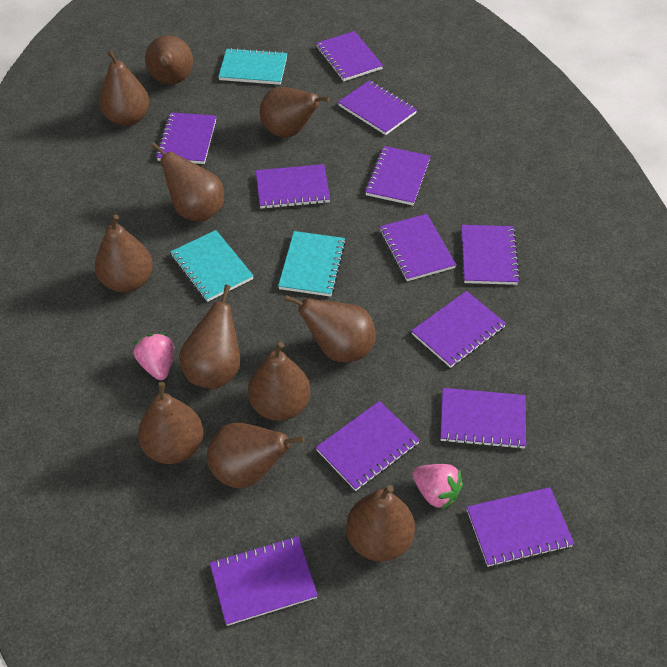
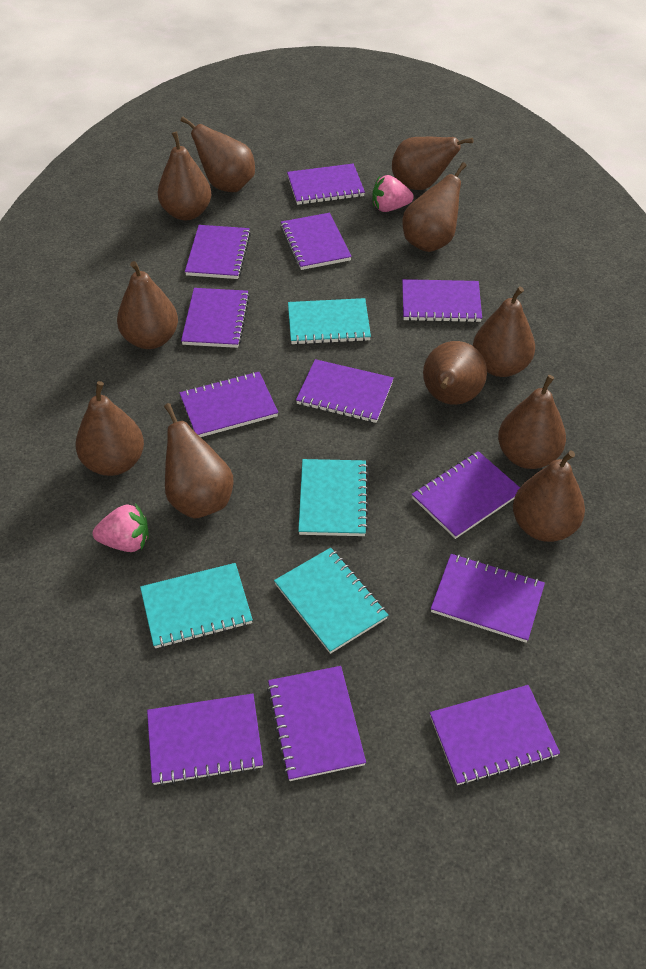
turquoise notebook: 3 -> 4

